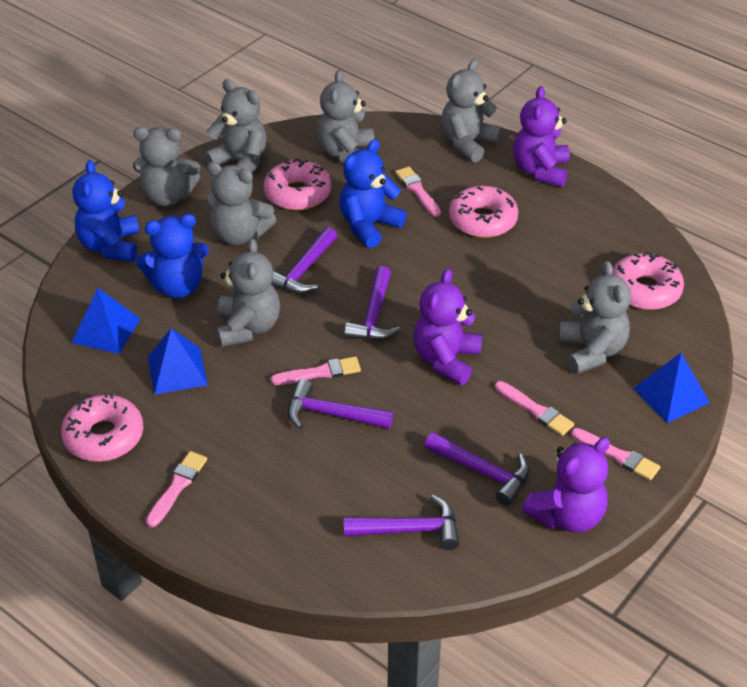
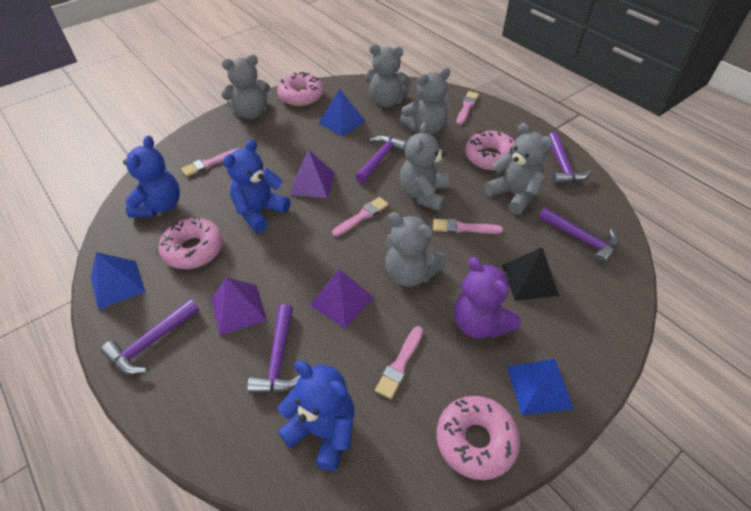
black pyramid: 0 -> 1
grey teddy bear: 7 -> 6
purple pyramid: 0 -> 3
purple teddy bear: 3 -> 1

